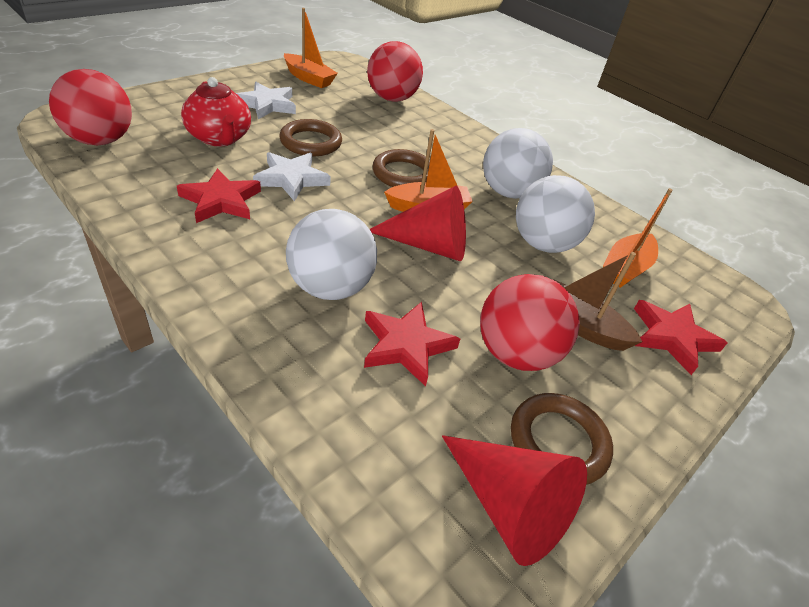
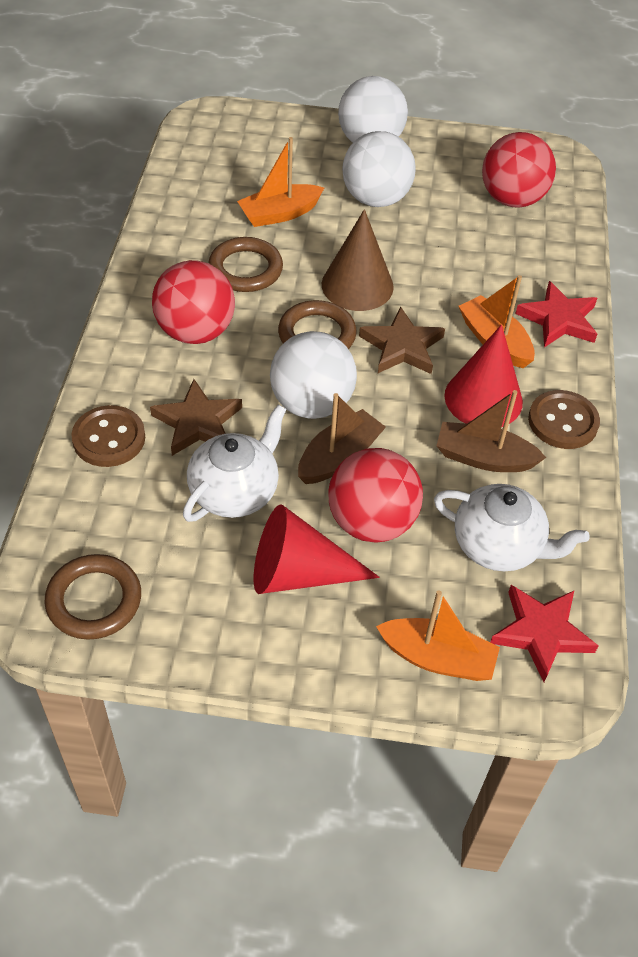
brown boat: 1 -> 2
brown button: 0 -> 2
brown cone: 0 -> 1
brown star: 0 -> 2
red star: 3 -> 2
red teapot: 1 -> 0
white star: 2 -> 0
white teapot: 0 -> 2

